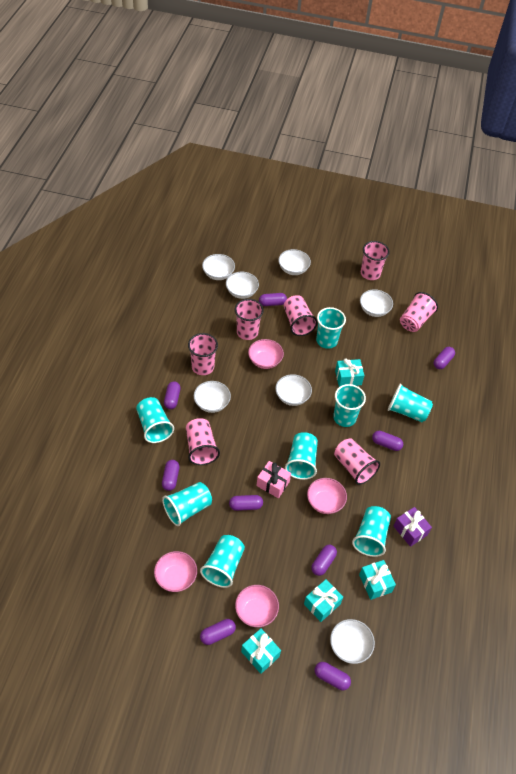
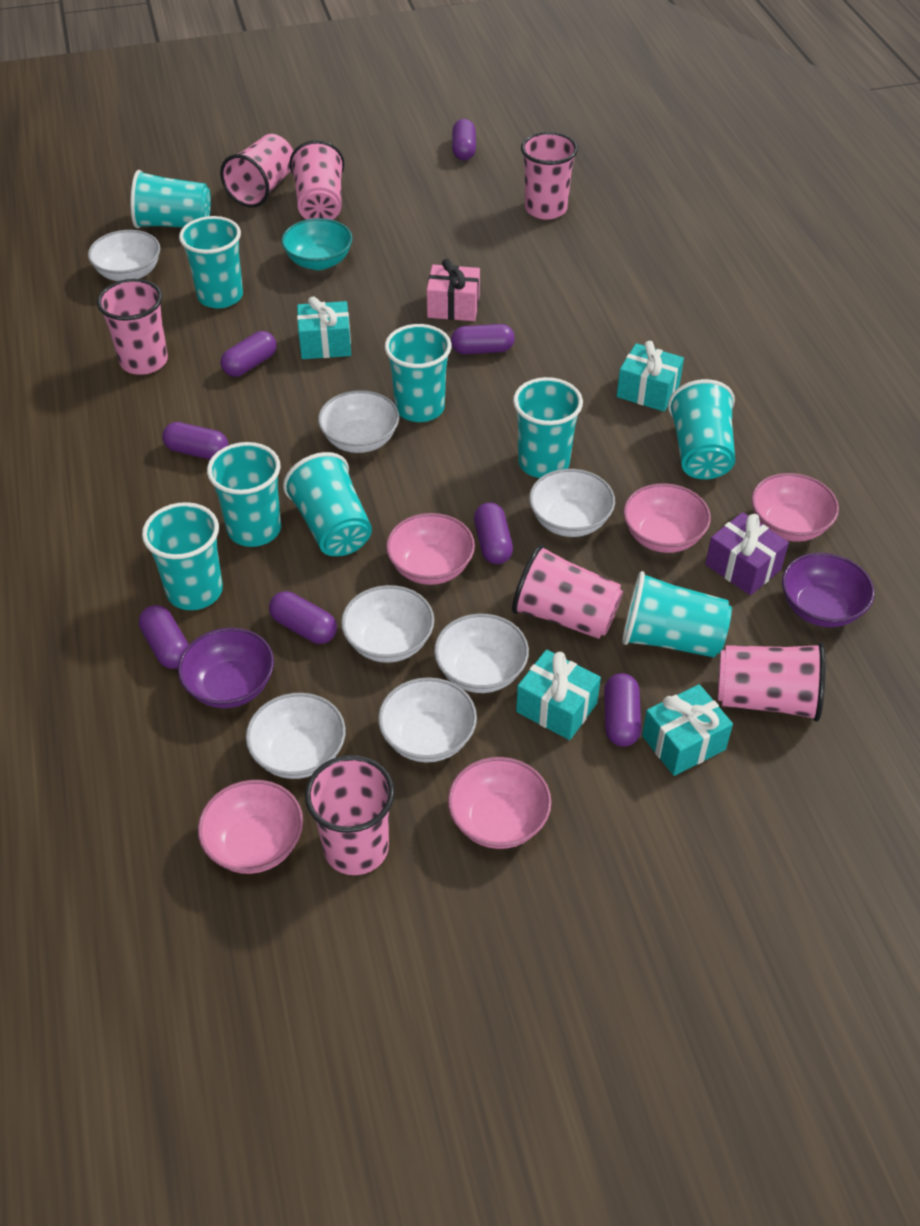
pink bowl: 4 -> 5
purple bowl: 0 -> 2
purple capsule: 9 -> 8
turquoise bowl: 0 -> 1
turquoise cup: 8 -> 9

